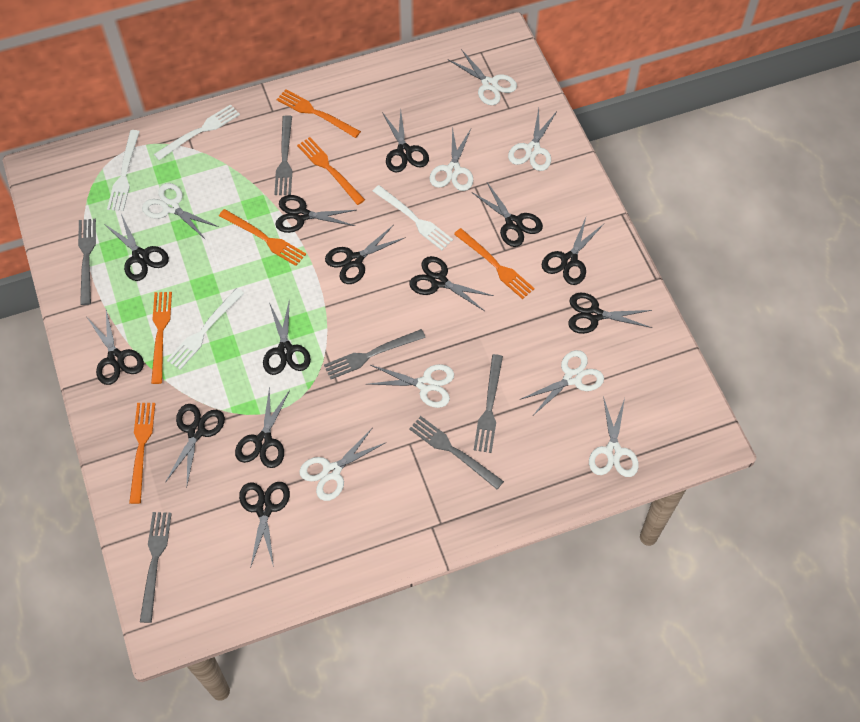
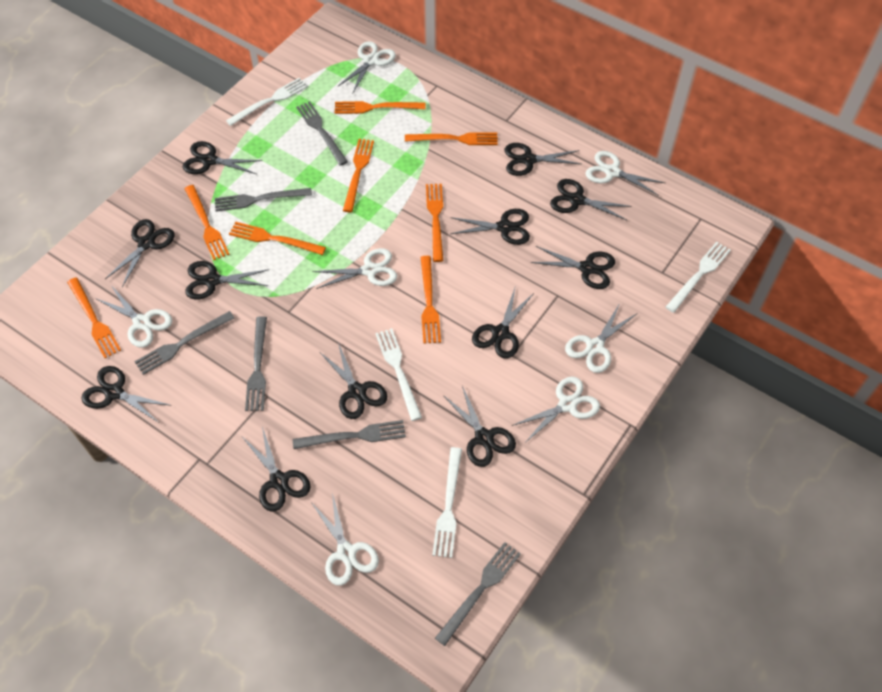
black scissors: 13 -> 12
orange fork: 6 -> 8
white scissors: 8 -> 7

